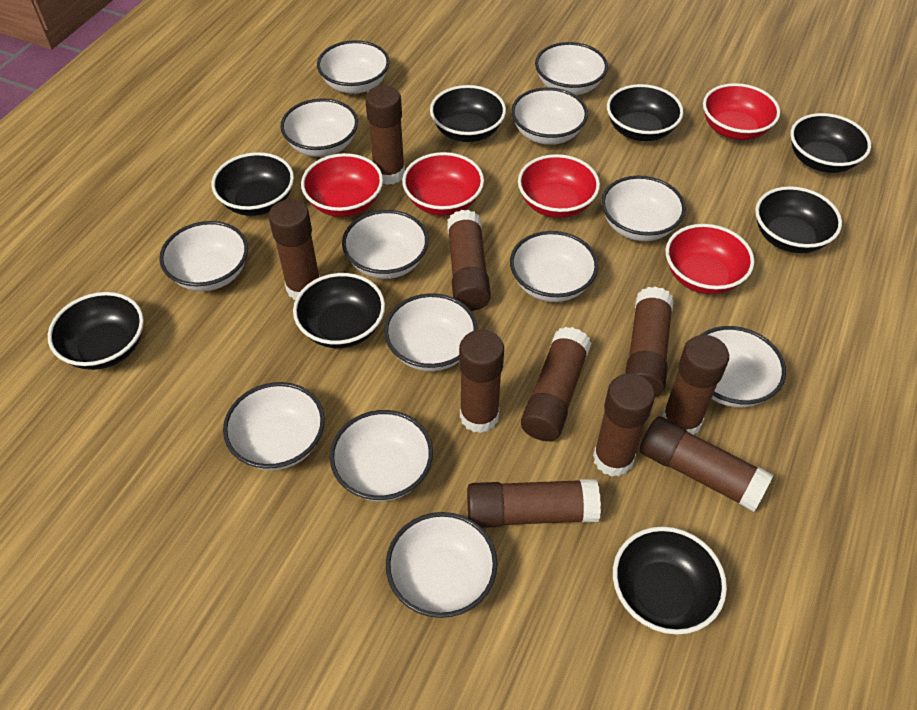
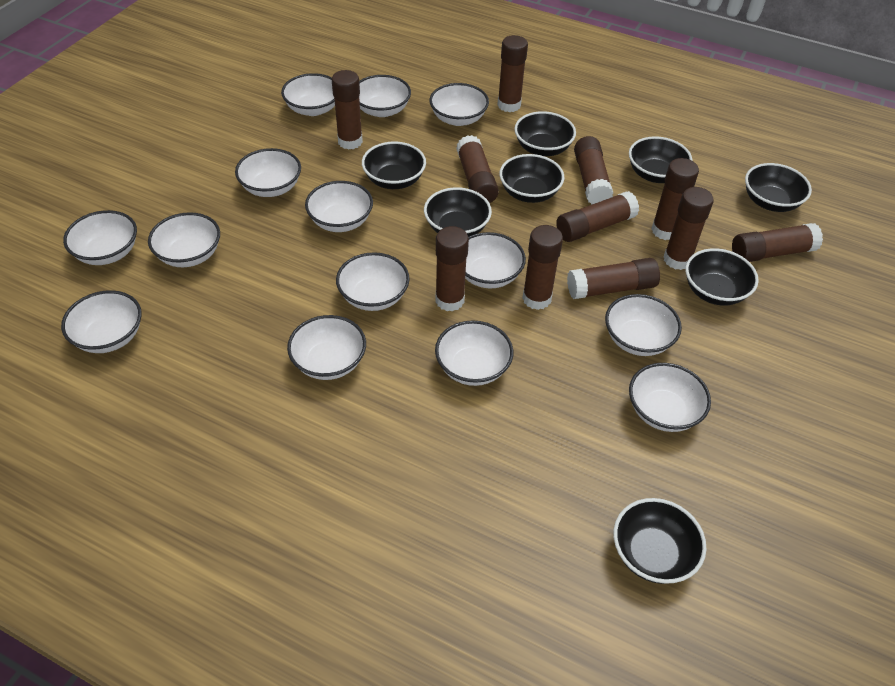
brown glue stick: 10 -> 11
red bowl: 5 -> 0
white bowl: 13 -> 14

